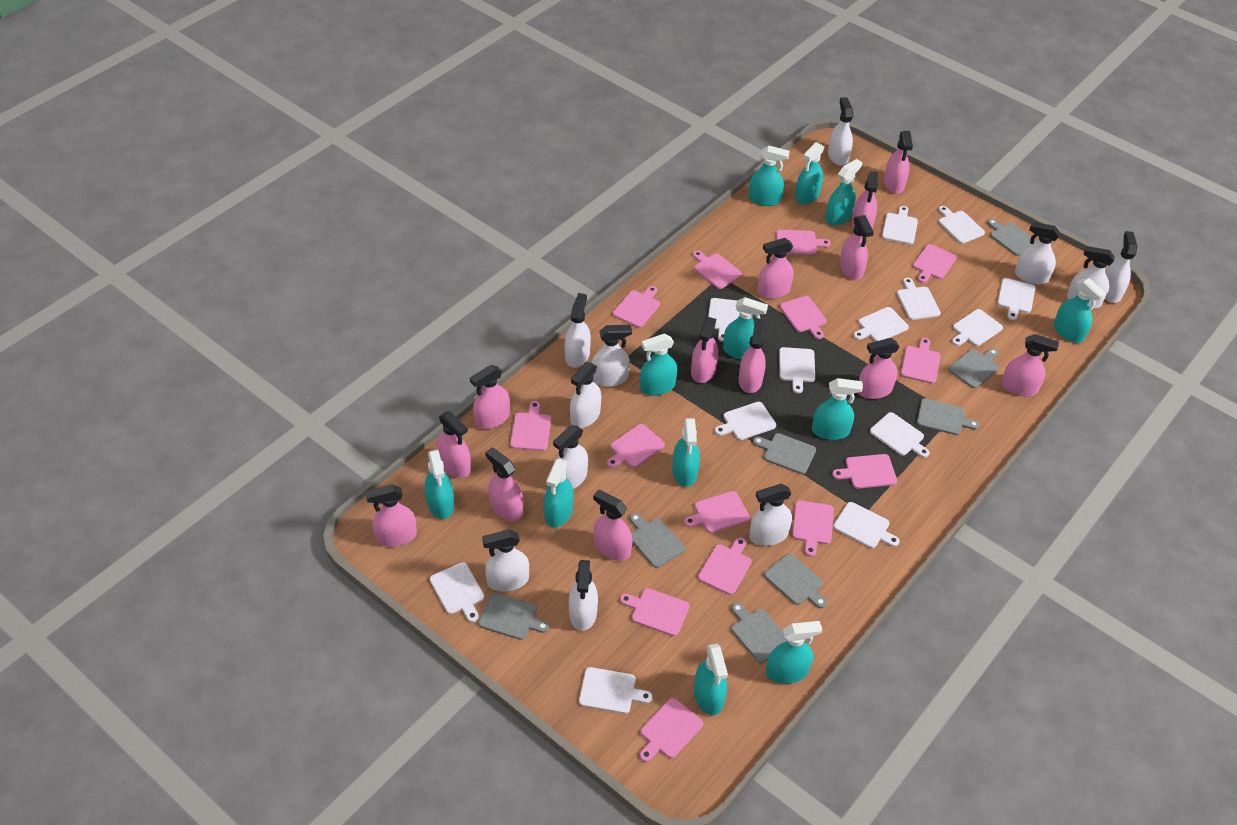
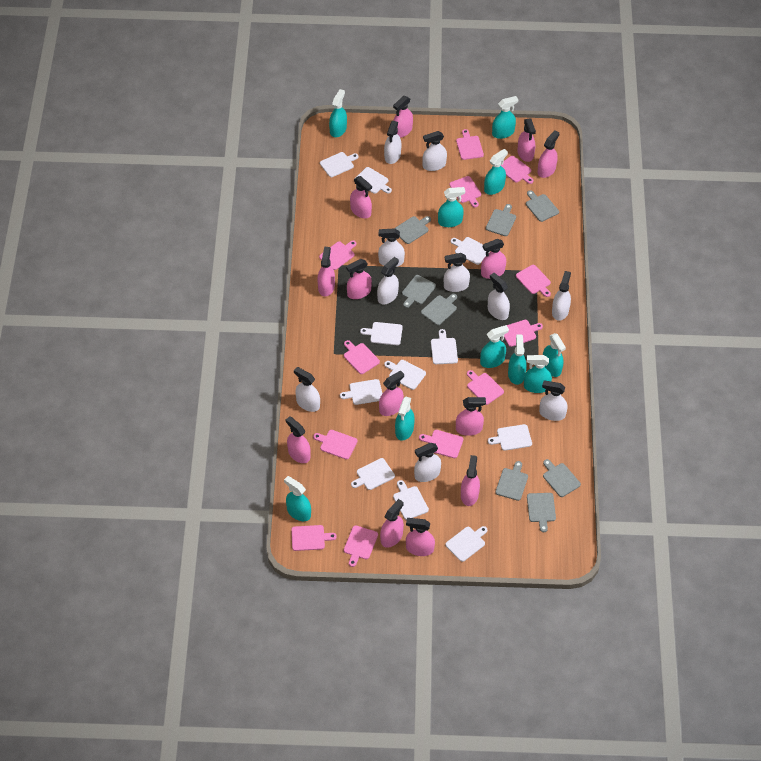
pink cutting board: 14 -> 12
turquoise spray bottle: 12 -> 10
white cutting board: 13 -> 11
white spray bottle: 11 -> 10

